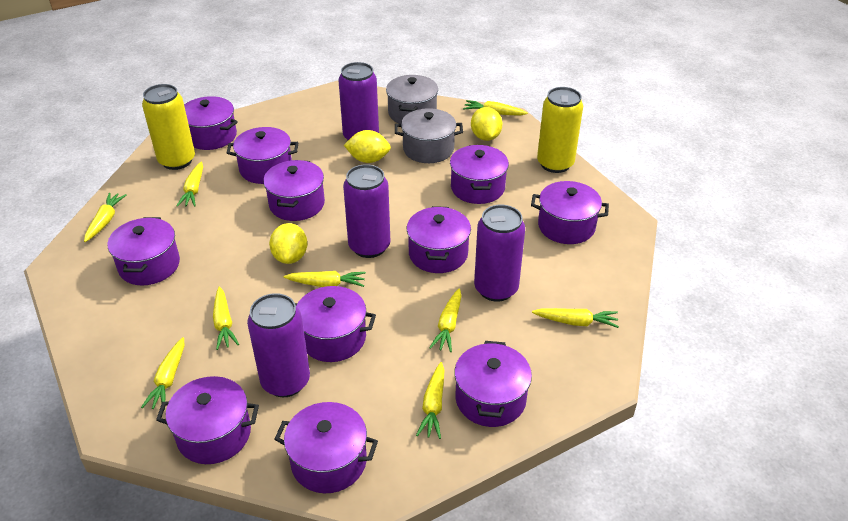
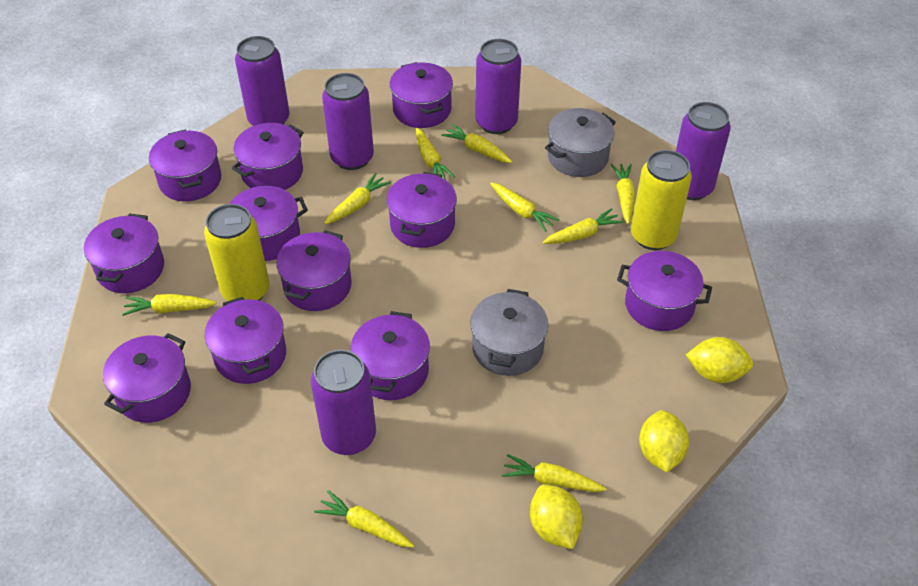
purple can: 4 -> 5

